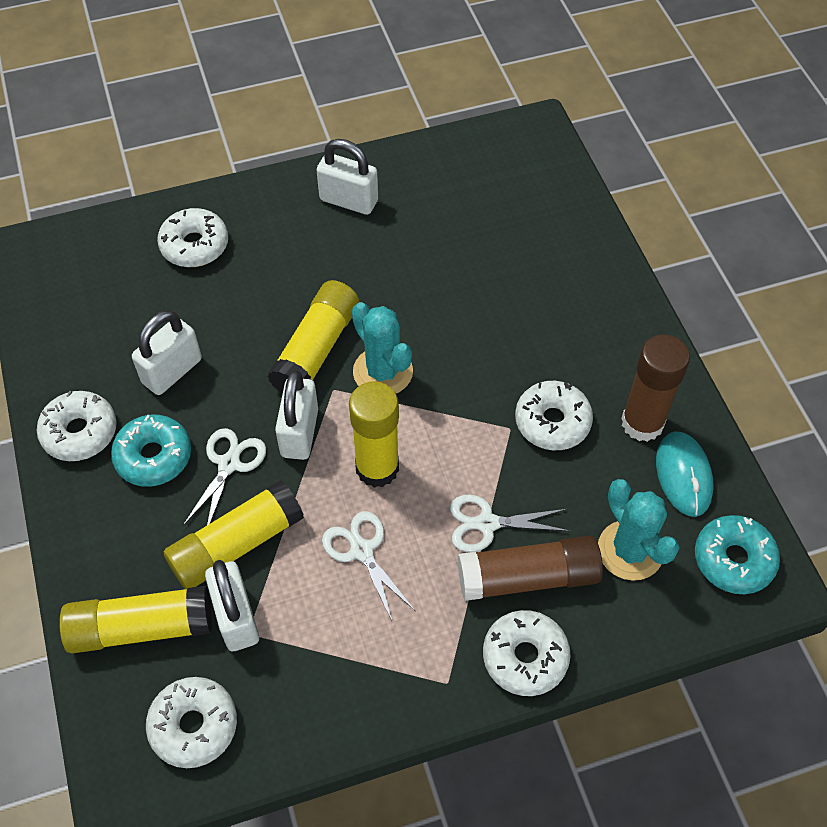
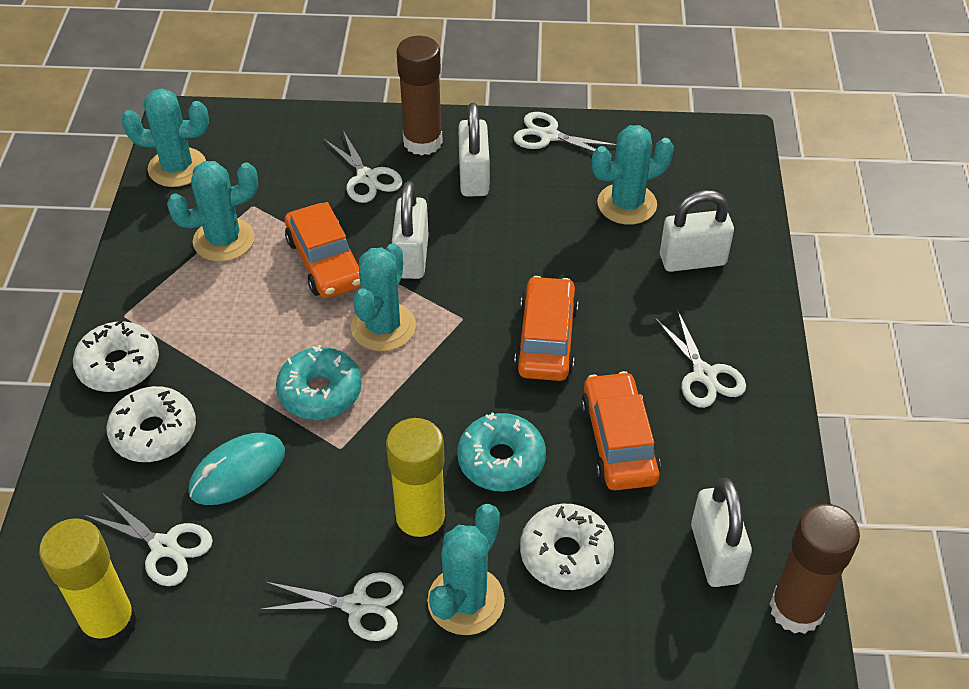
orange car: 0 -> 3
turquoise cactus: 2 -> 5
white donut: 5 -> 3
white scissors: 3 -> 5
yellow glue stick: 4 -> 2

